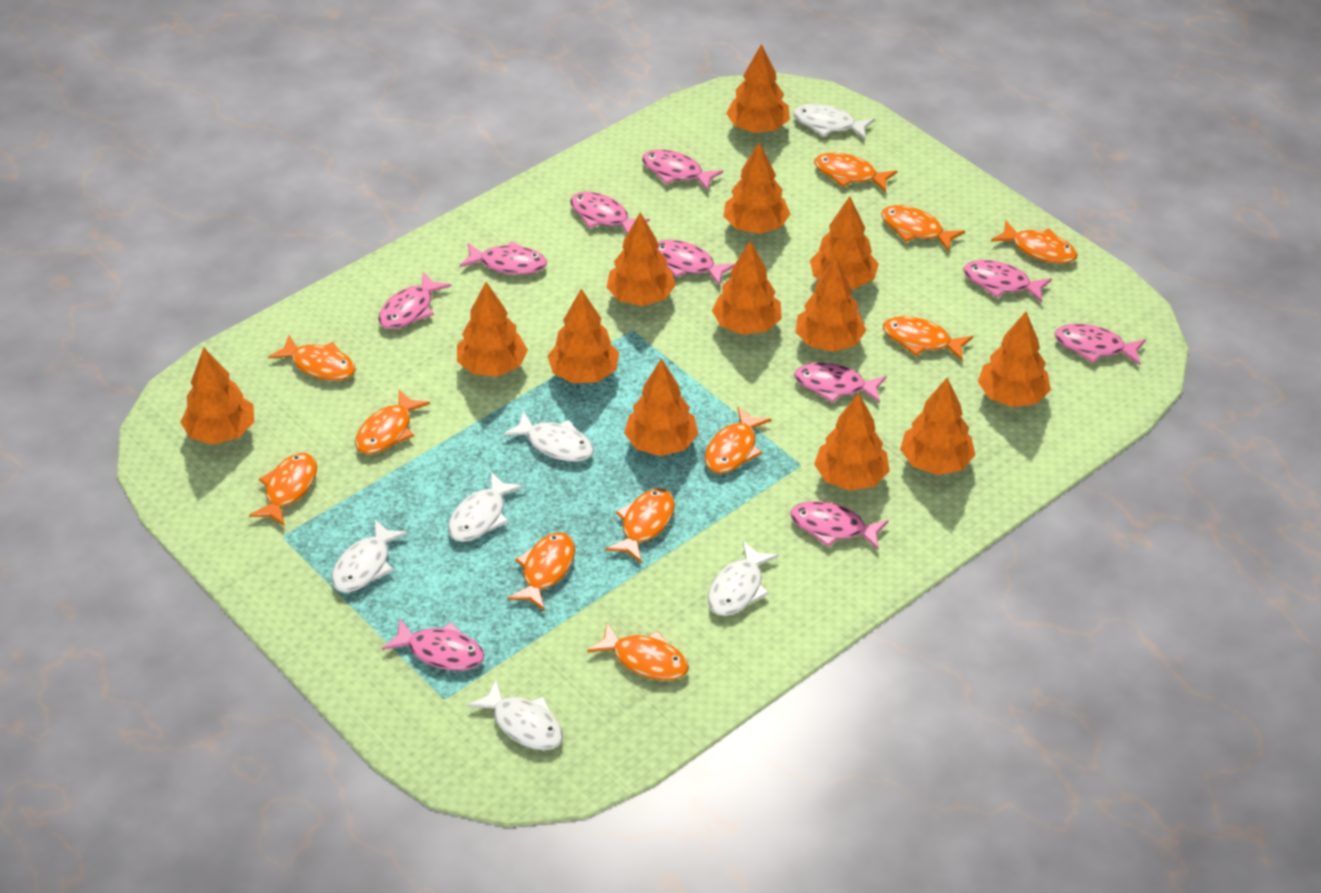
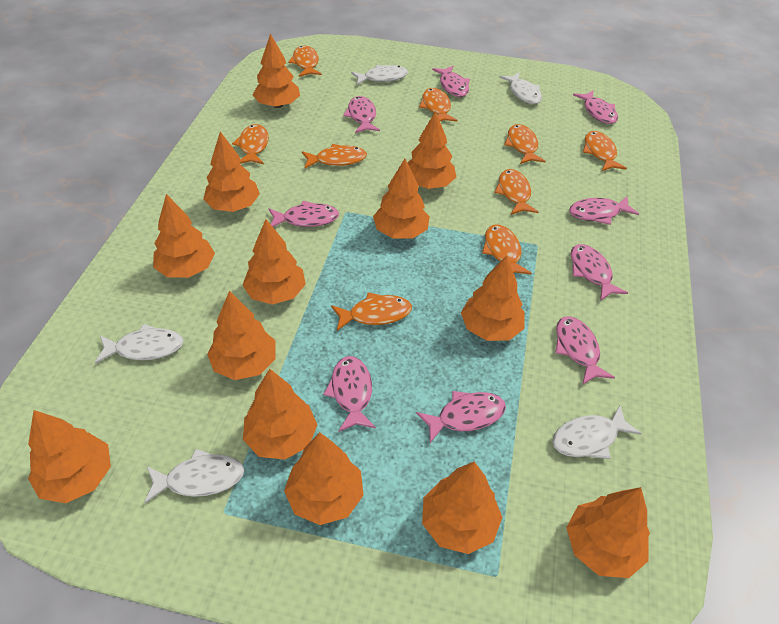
orange fish: 11 -> 9
pink fish: 10 -> 9
white fish: 6 -> 5

